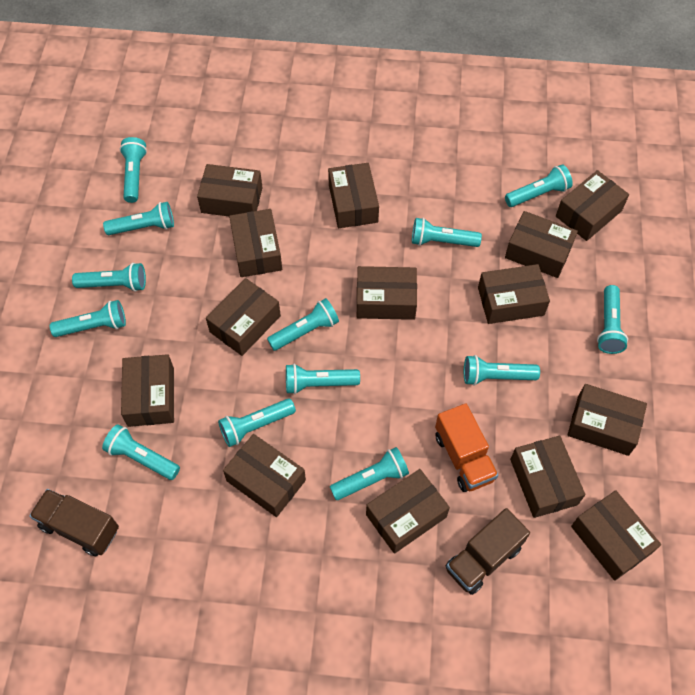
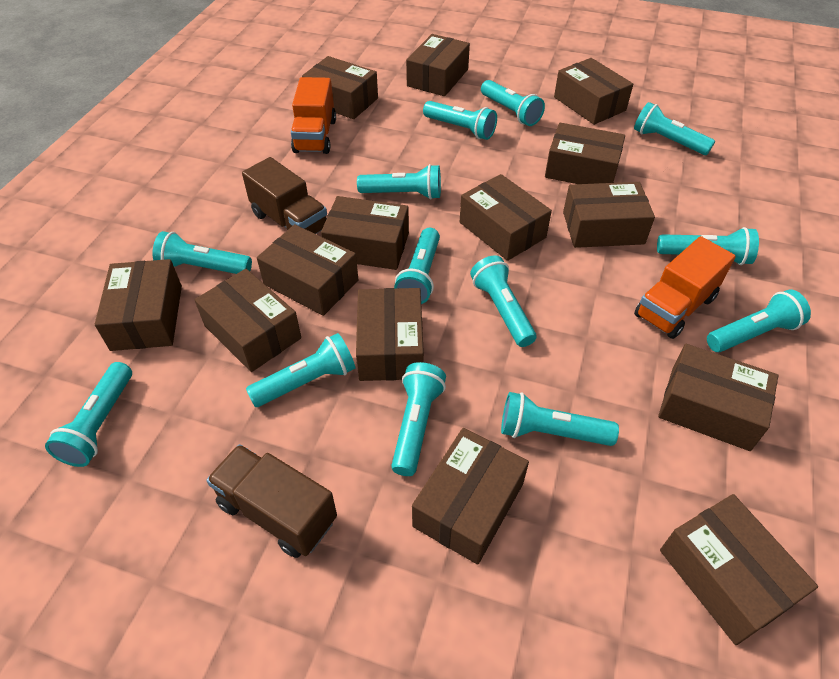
orange truck: 1 -> 2

